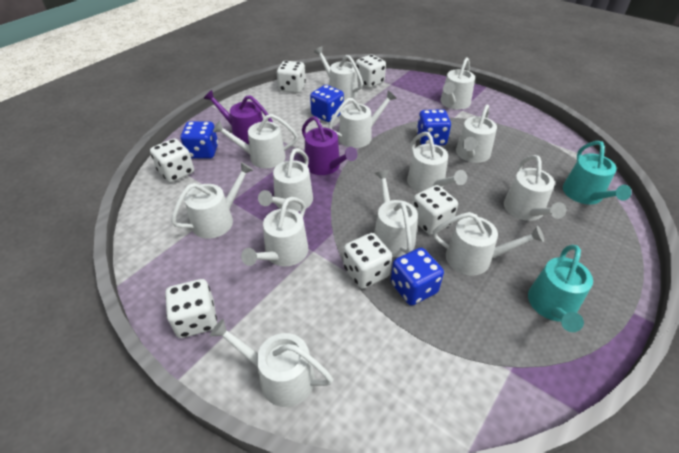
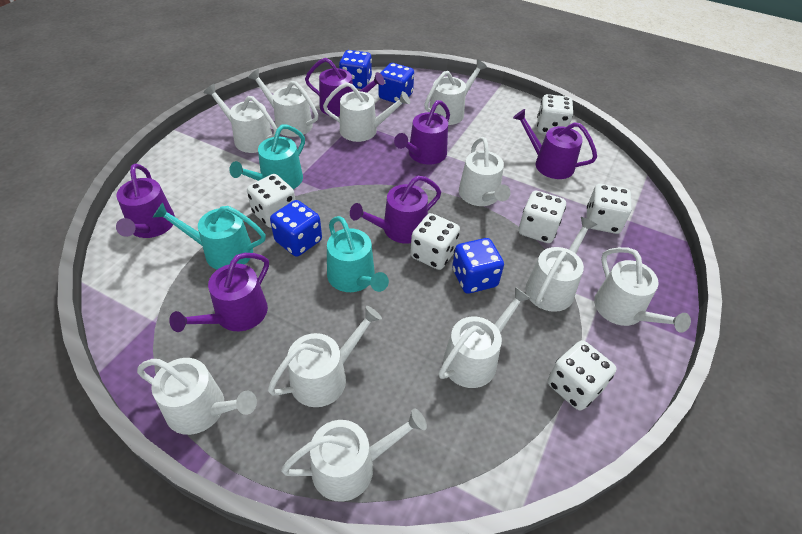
purple watering can: 2 -> 6
turquoise watering can: 2 -> 3
white watering can: 13 -> 11

